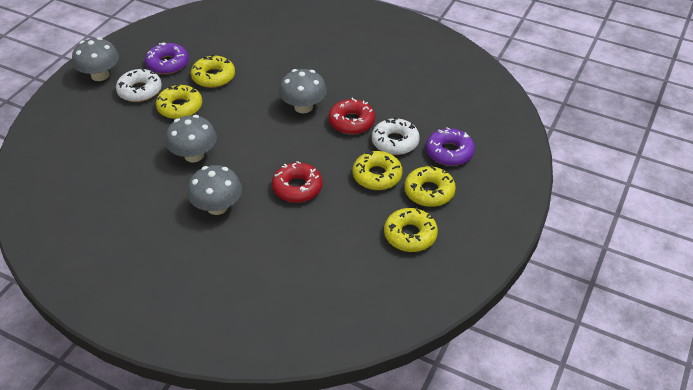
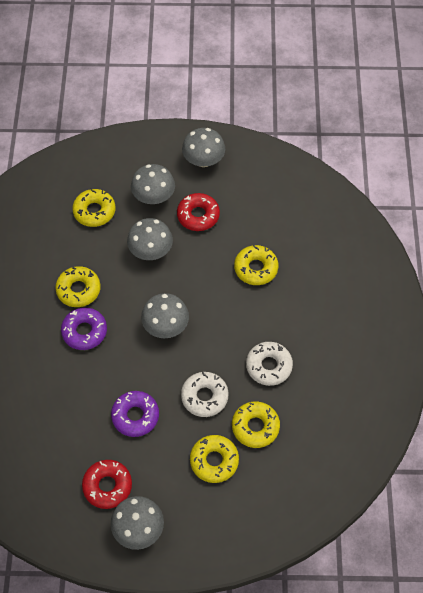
grey mushroom: 4 -> 5

